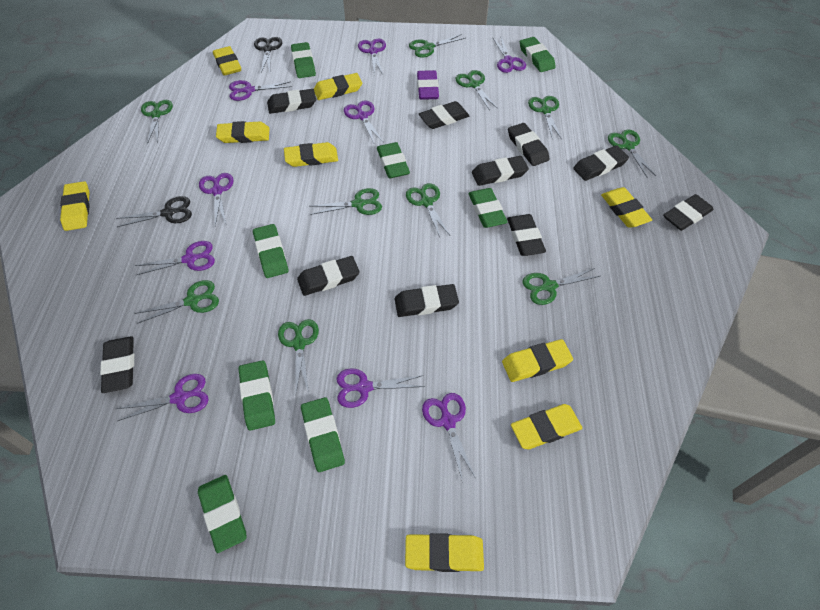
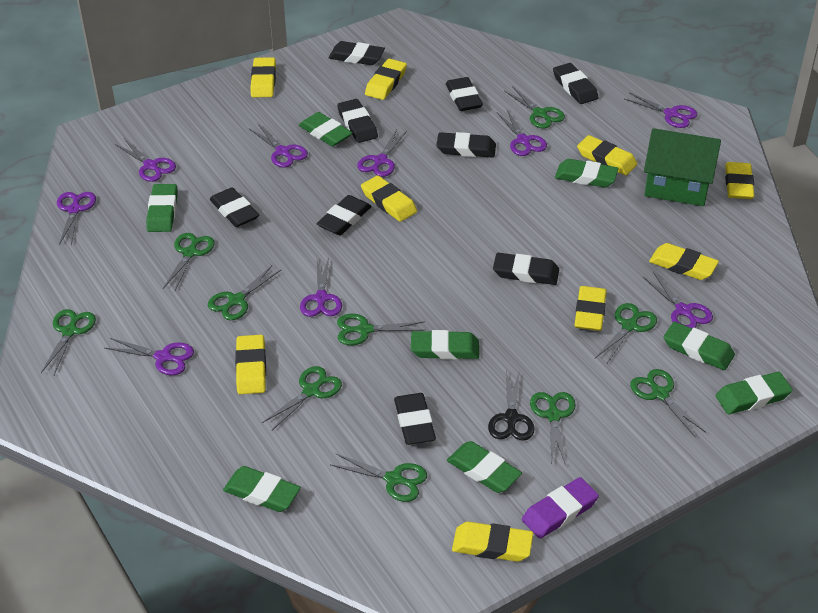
black eraser: 10 -> 9
black scissors: 2 -> 1
green house: 0 -> 1

